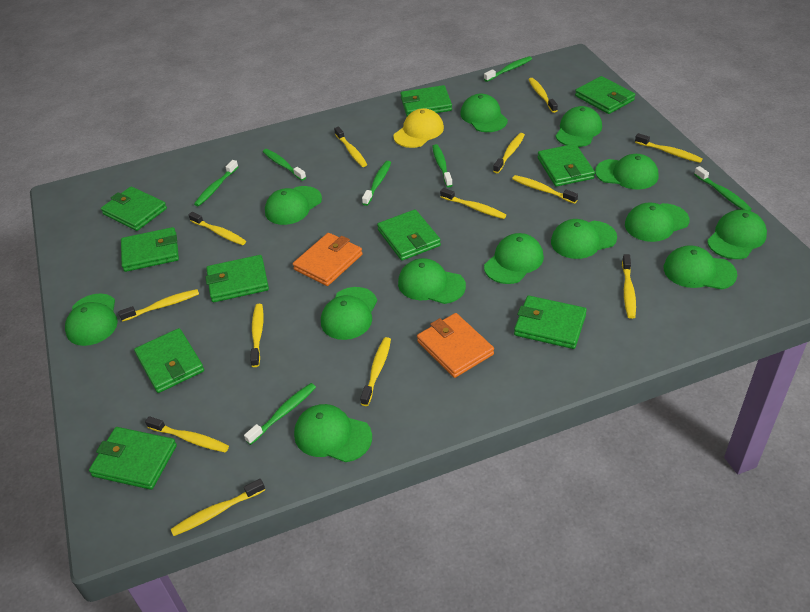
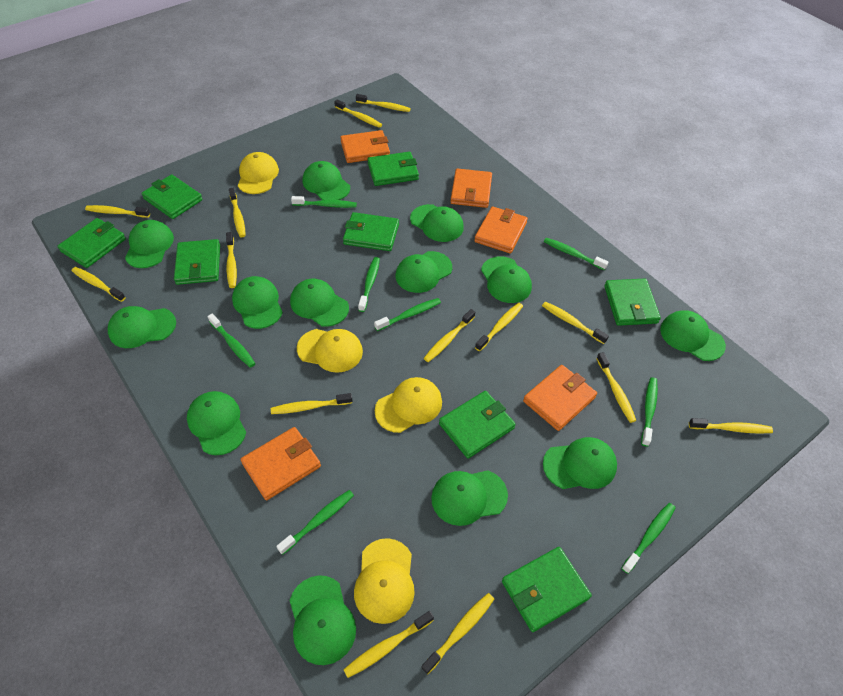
green toothbrush: 7 -> 8
green wallet: 10 -> 8
orange wallet: 2 -> 5
yellow cap: 1 -> 4
yellow toothbrush: 13 -> 14

